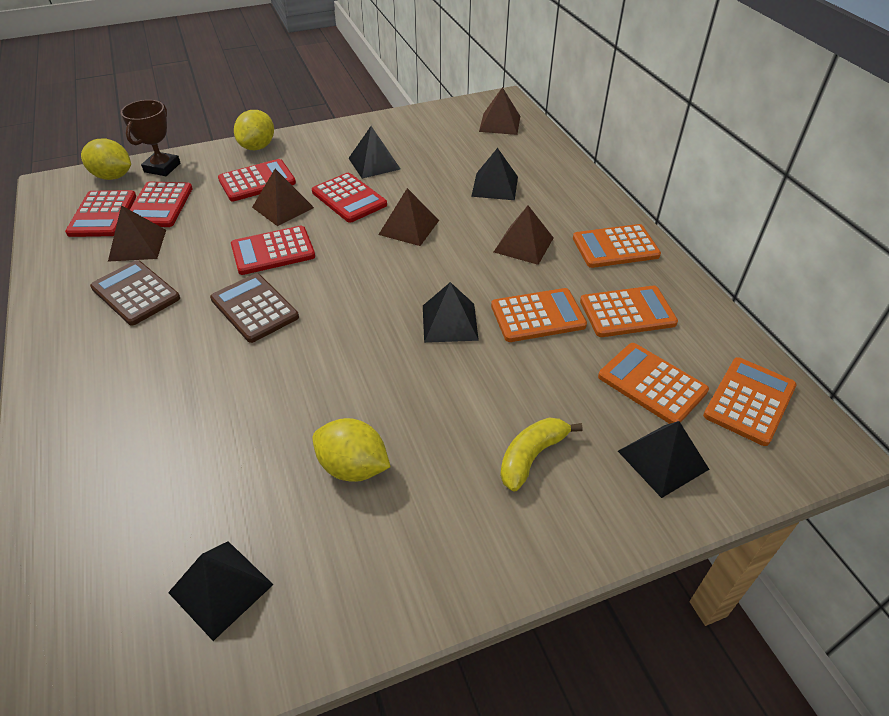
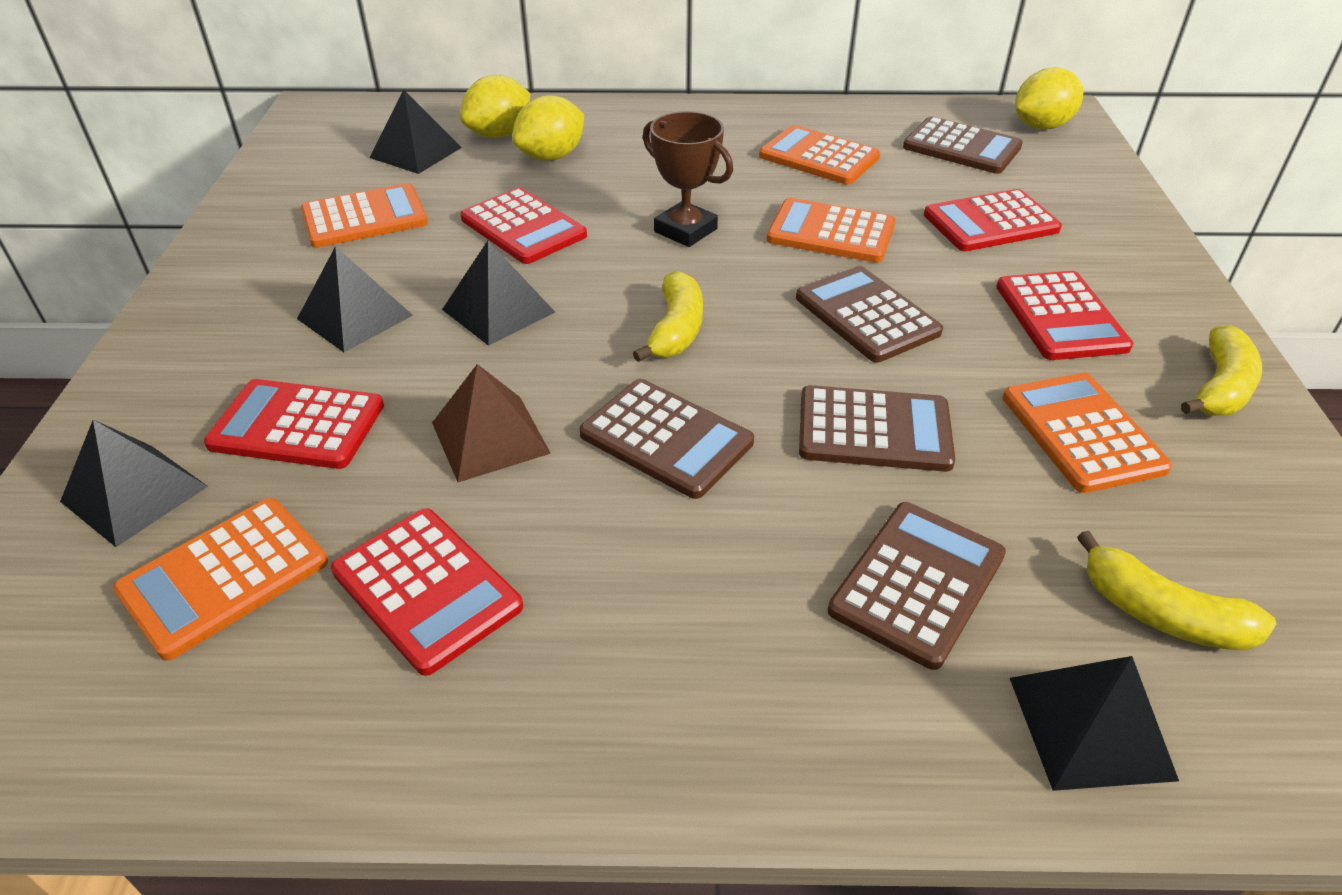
brown calculator: 2 -> 5
brown pyramid: 5 -> 1
yellow banana: 1 -> 3

